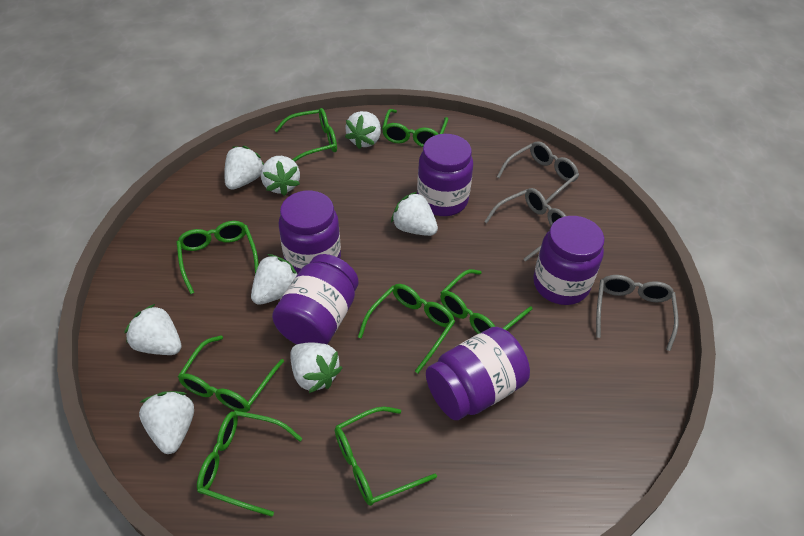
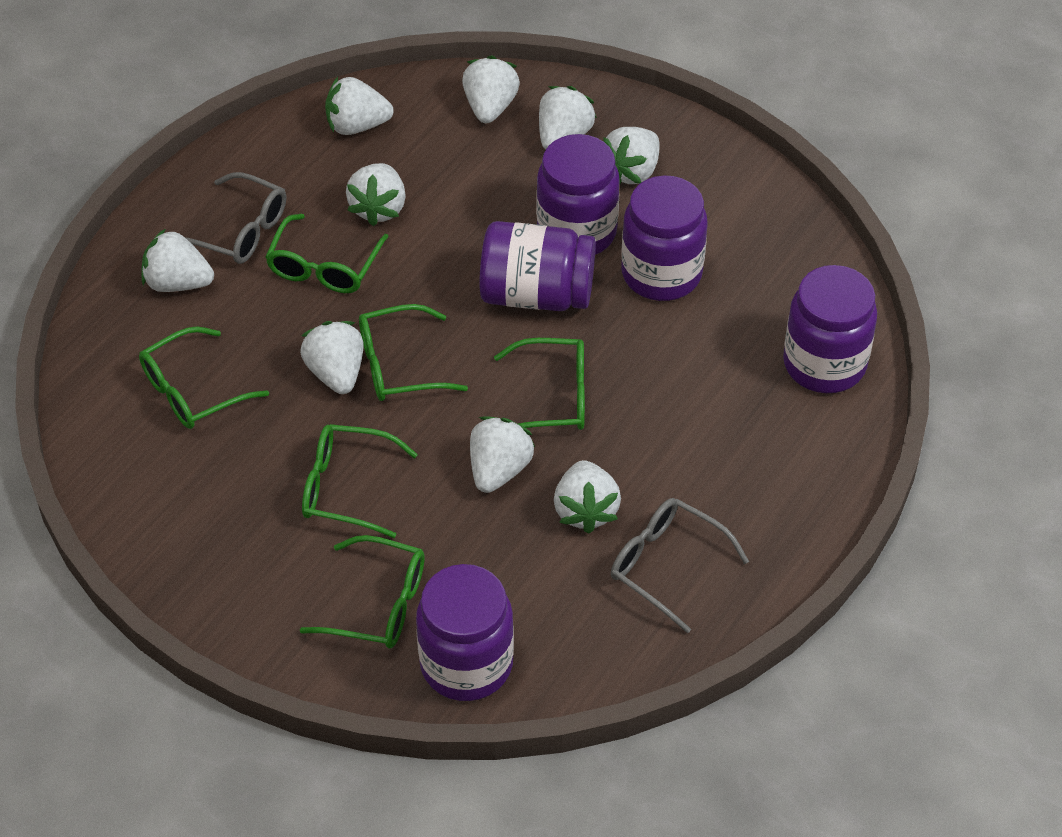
green glasses: 8 -> 6
grey glasses: 3 -> 2
white strawberry: 8 -> 9

